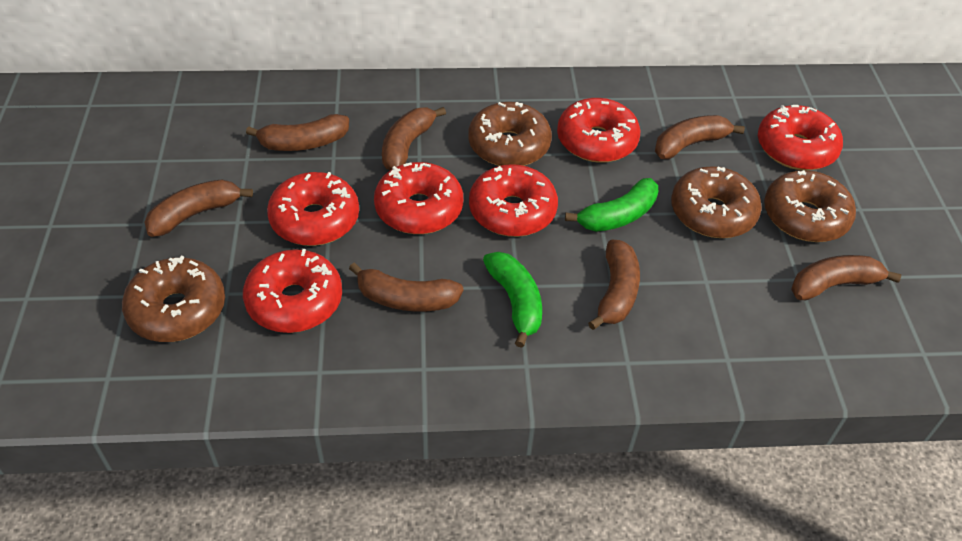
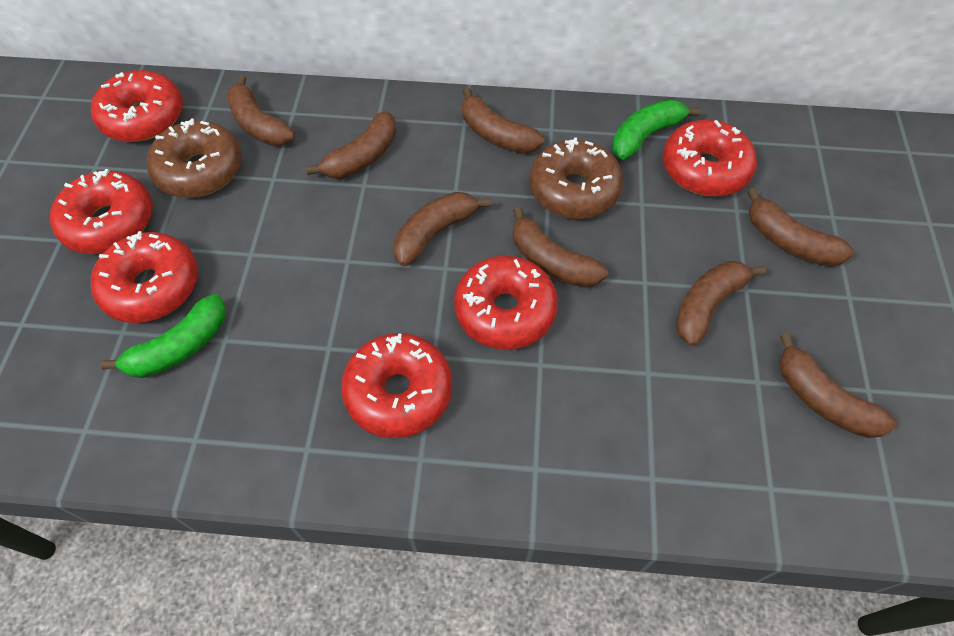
brown banana: 7 -> 8
brown donut: 4 -> 2

